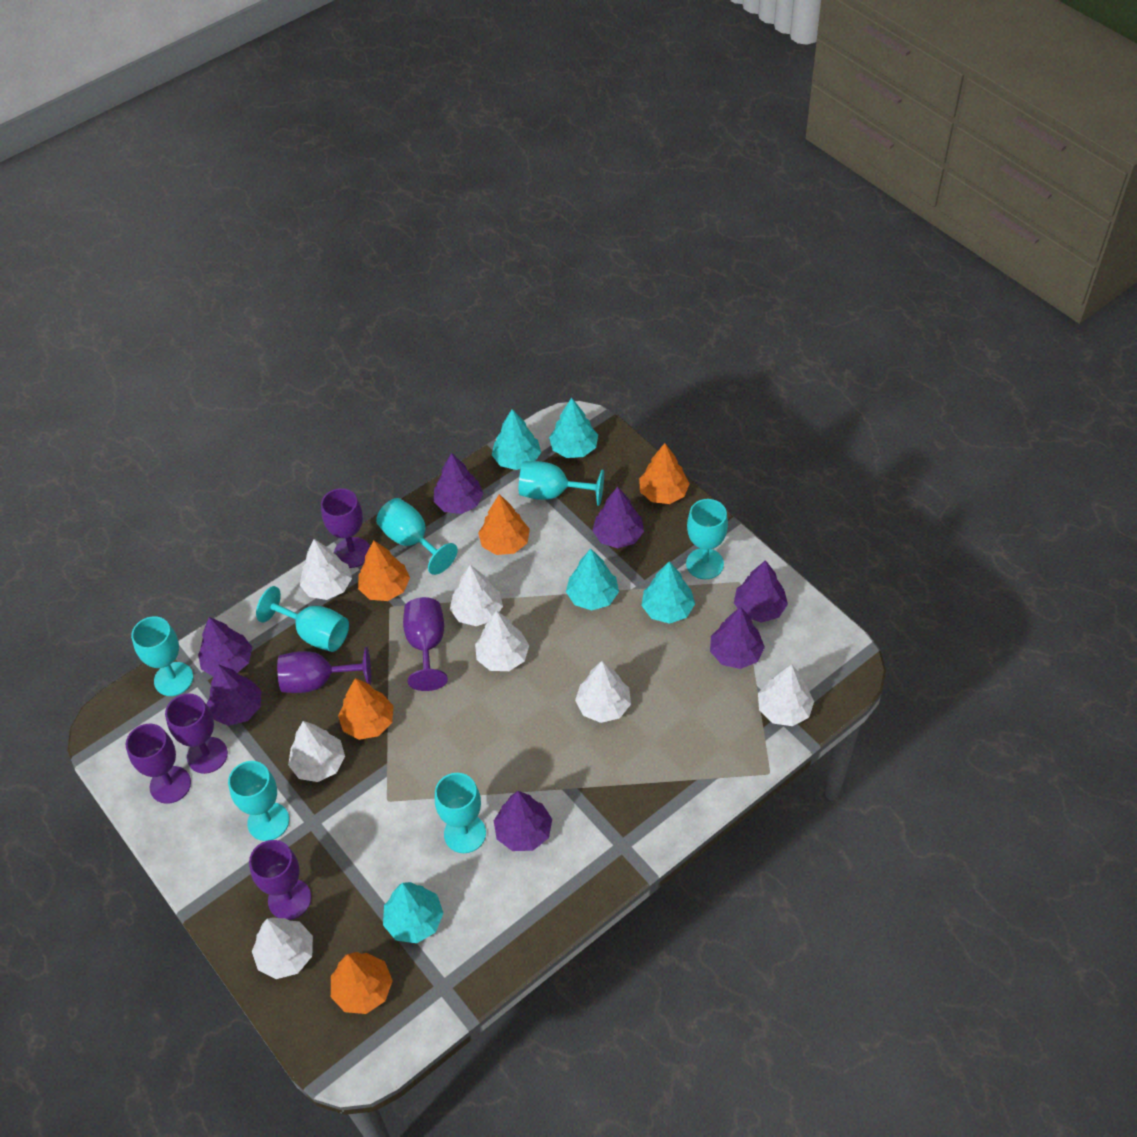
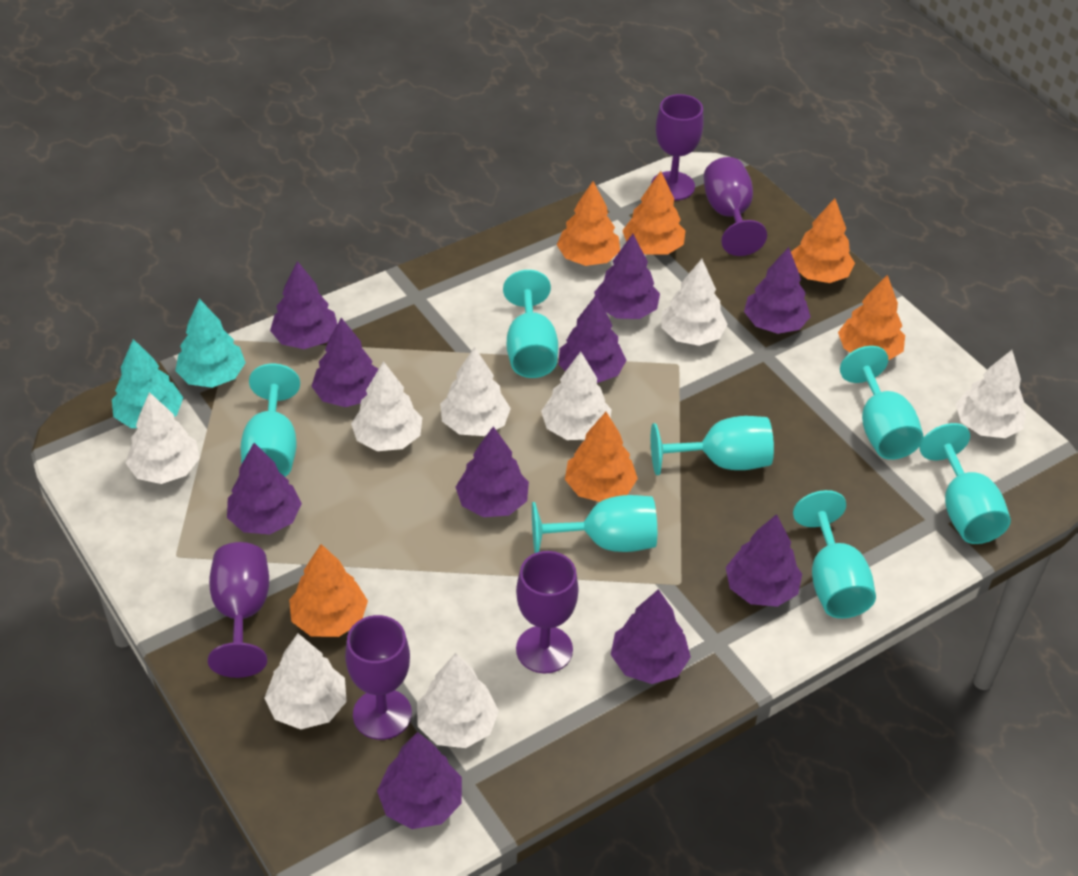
orange tree: 5 -> 6
purple goblet: 6 -> 5
purple tree: 7 -> 10
turquoise tree: 5 -> 2
white tree: 7 -> 8

